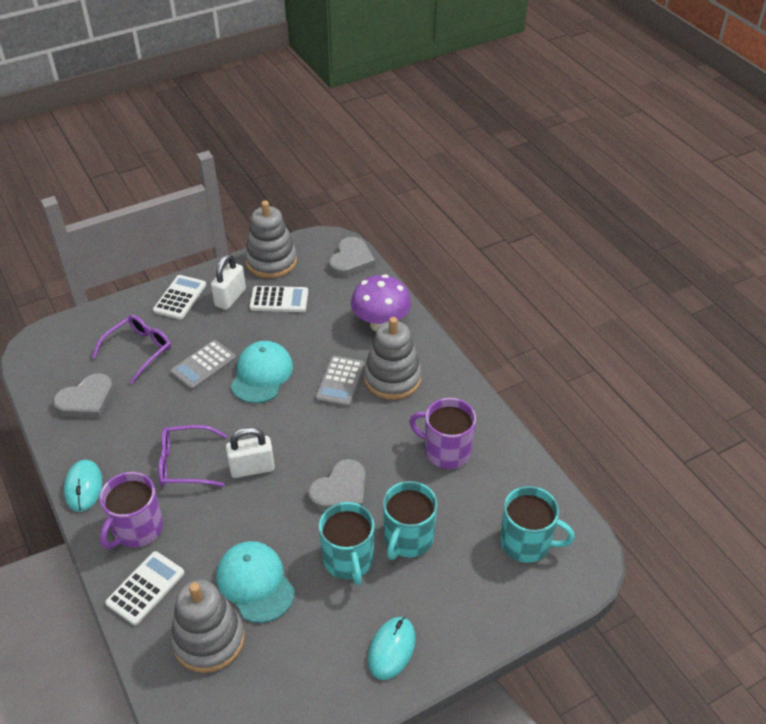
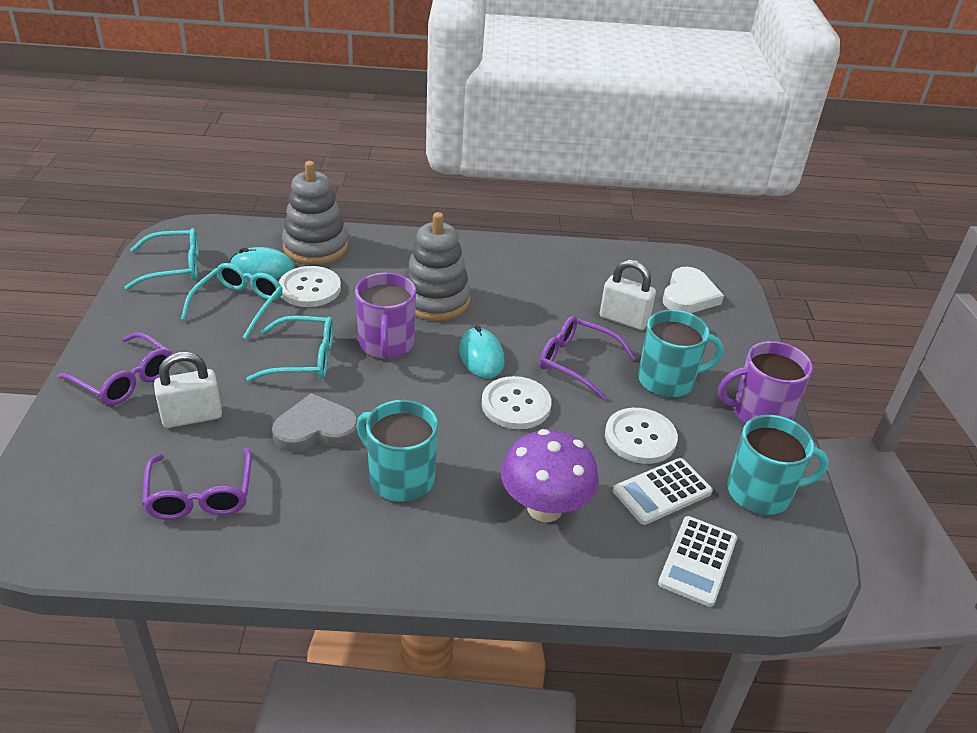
grey calculator: 2 -> 0
grey heart: 3 -> 1
grey stacking toy: 3 -> 2
purple glasses: 2 -> 3
turquoise cap: 2 -> 0
turquoise glasses: 0 -> 3
white button: 0 -> 3
white calculator: 3 -> 2
white heart: 0 -> 1

